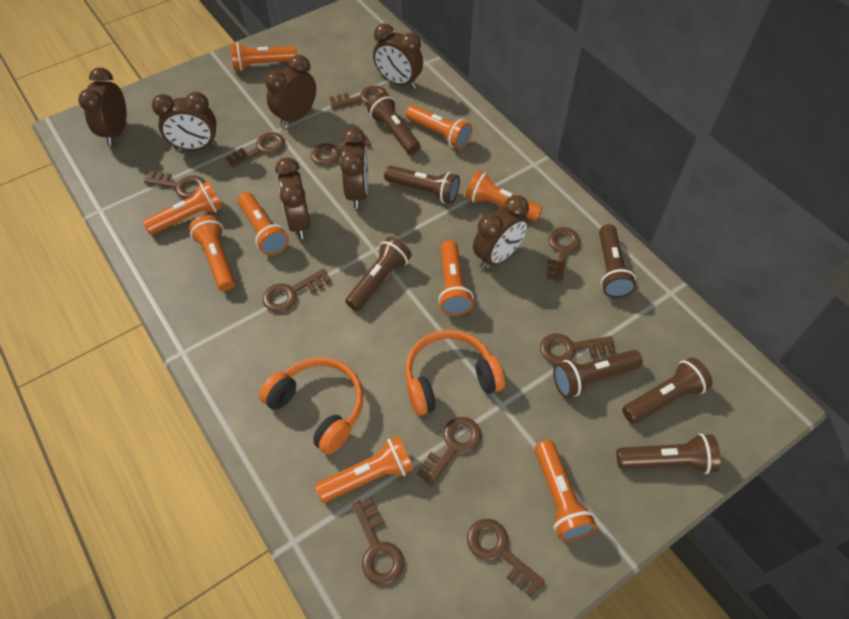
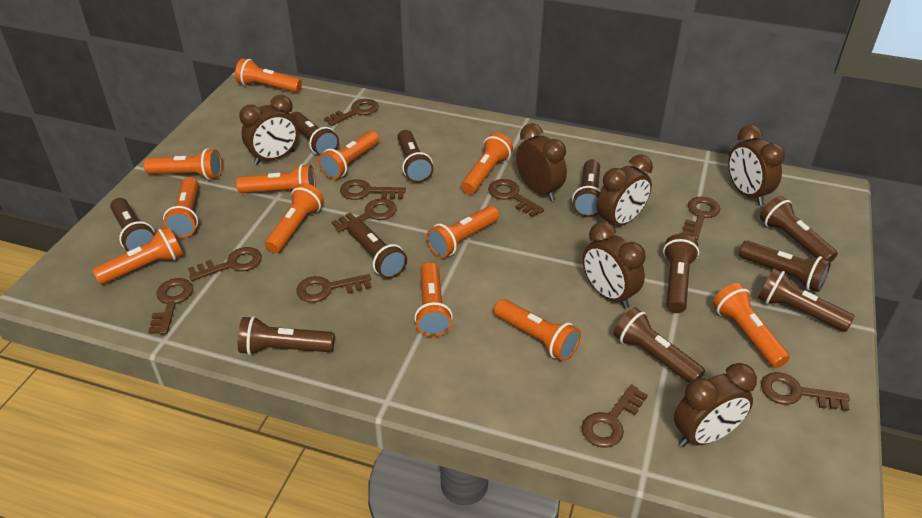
brown clock: 7 -> 6
brown flashlight: 7 -> 11
orange flashlight: 9 -> 12
orange headphones: 2 -> 0

